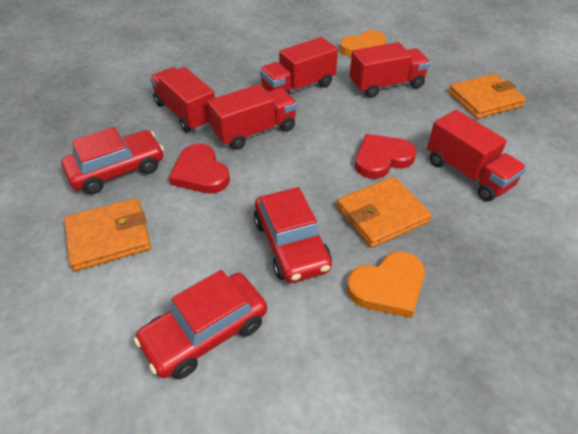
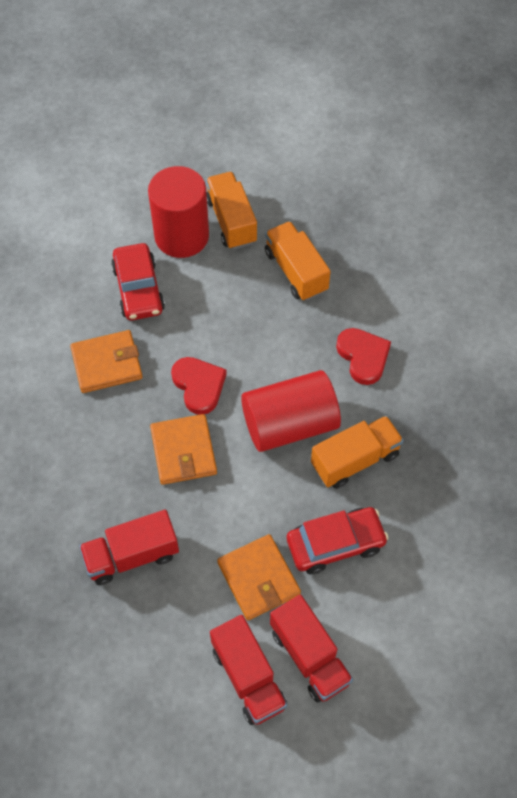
orange heart: 2 -> 0
orange truck: 0 -> 3
red car: 3 -> 2
red cylinder: 0 -> 2
red truck: 5 -> 3

